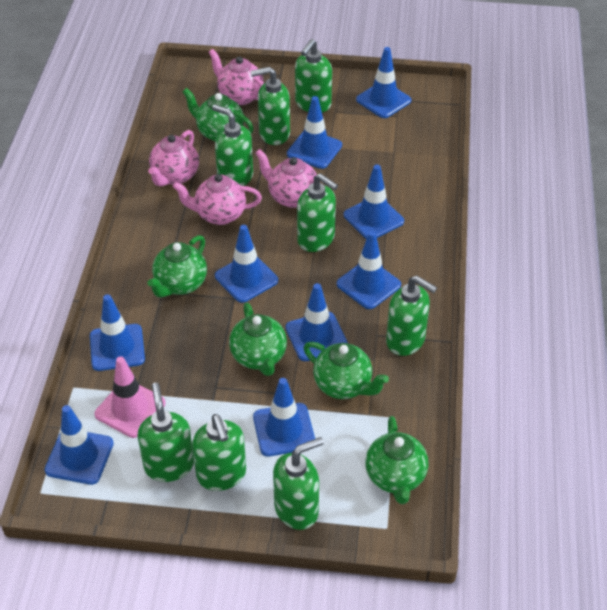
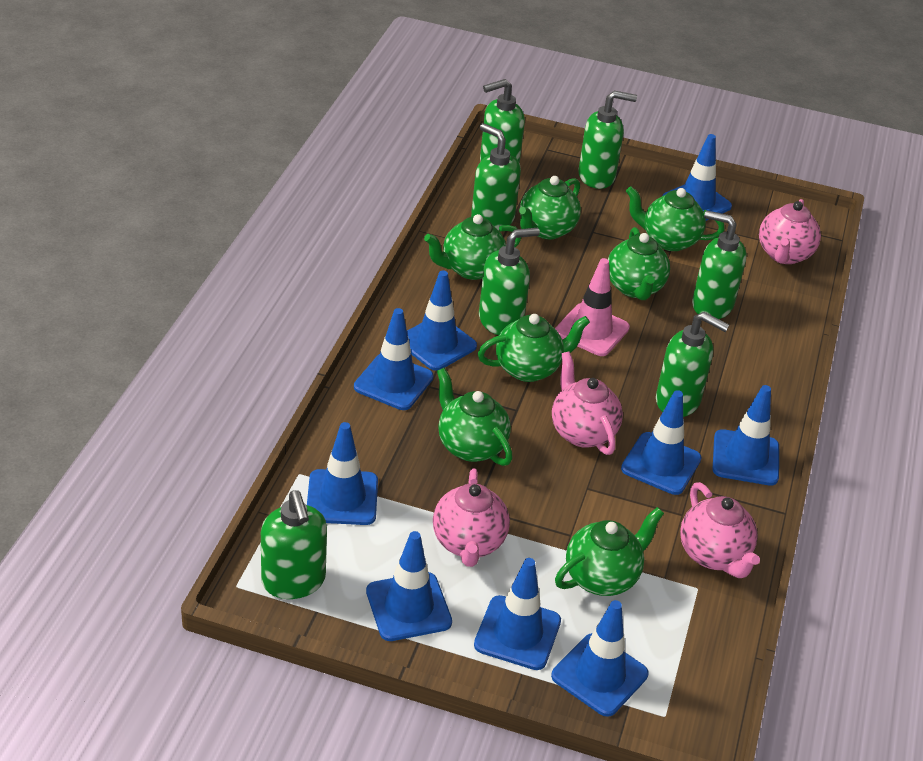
green soap dispenser: 8 -> 7
green teapot: 5 -> 7

